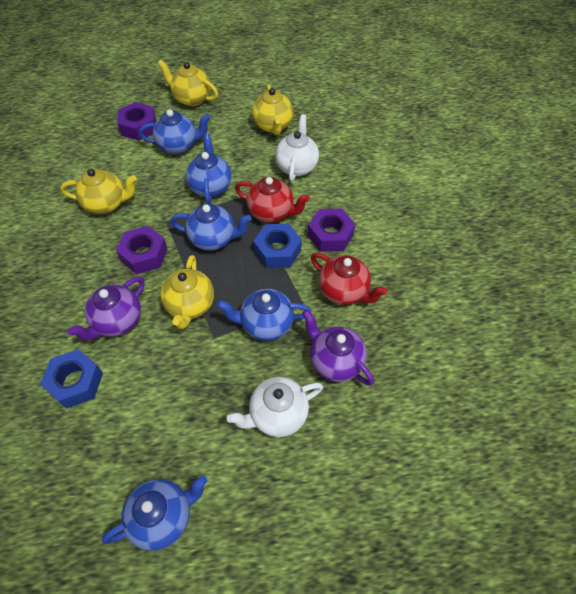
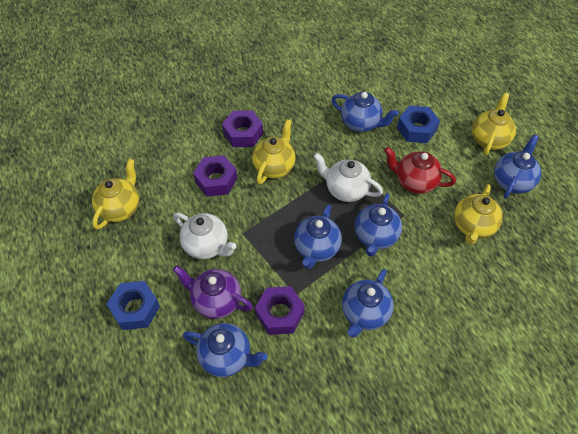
blue teapot: 5 -> 6
purple teapot: 2 -> 1
red teapot: 2 -> 1

